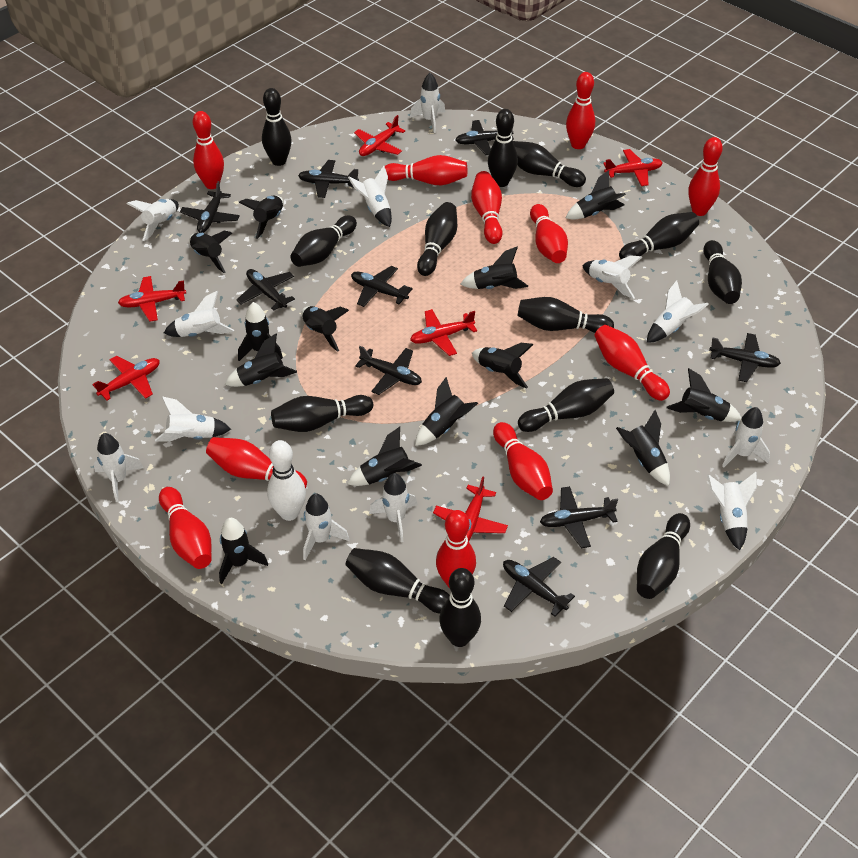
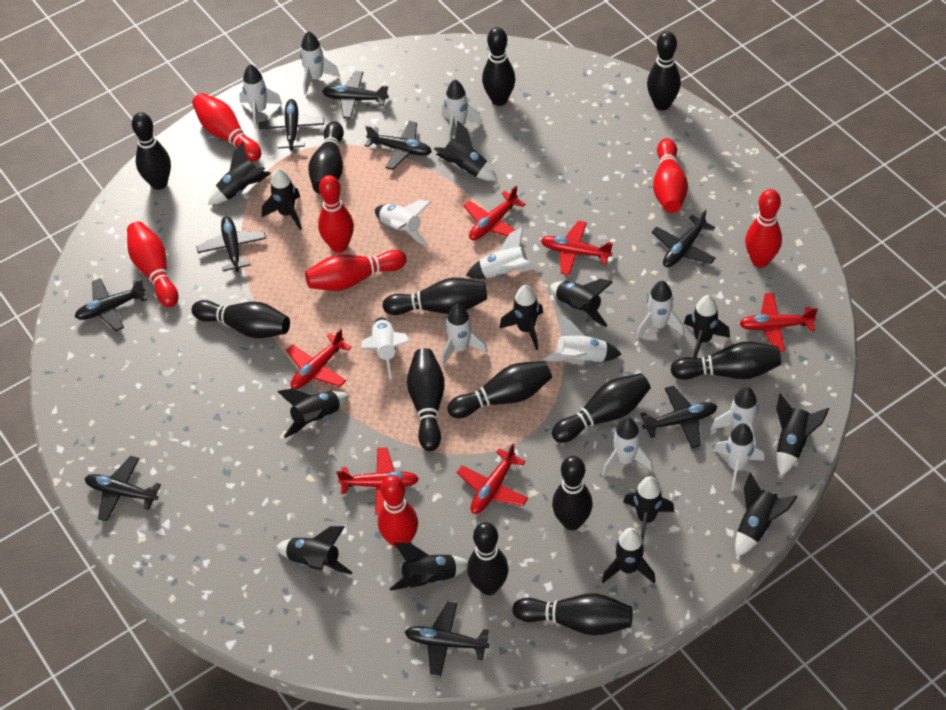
red bowling pin: 11 -> 7
white bowling pin: 1 -> 0

